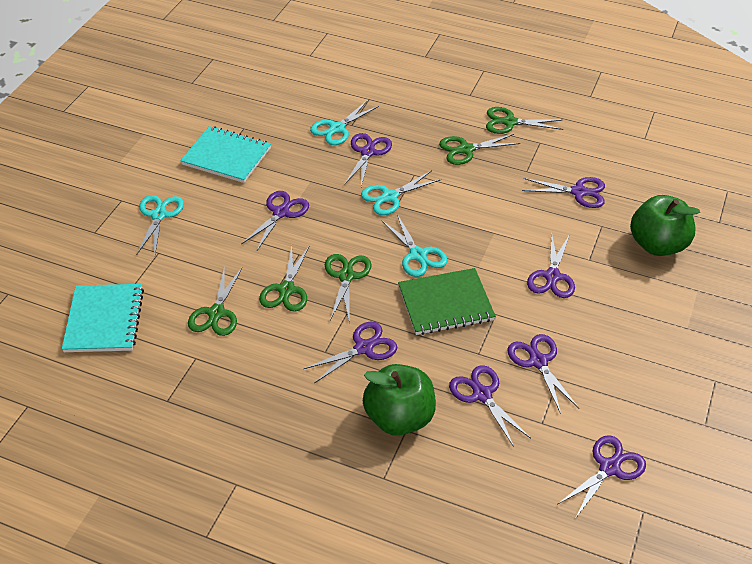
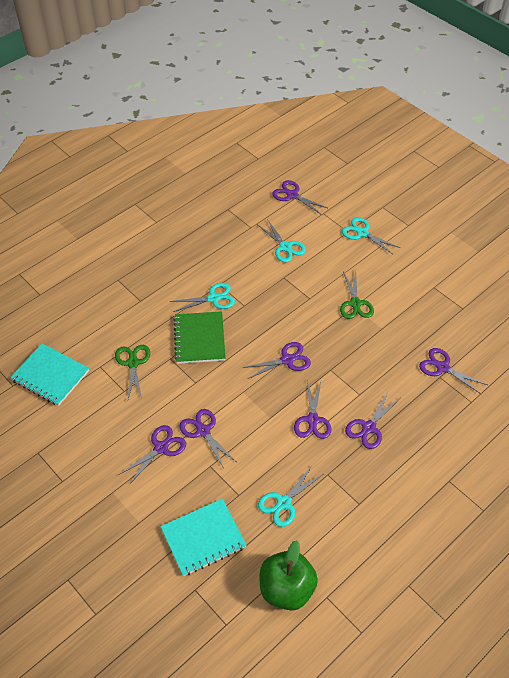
green apple: 2 -> 1
green scissors: 5 -> 2
purple scissors: 8 -> 7

